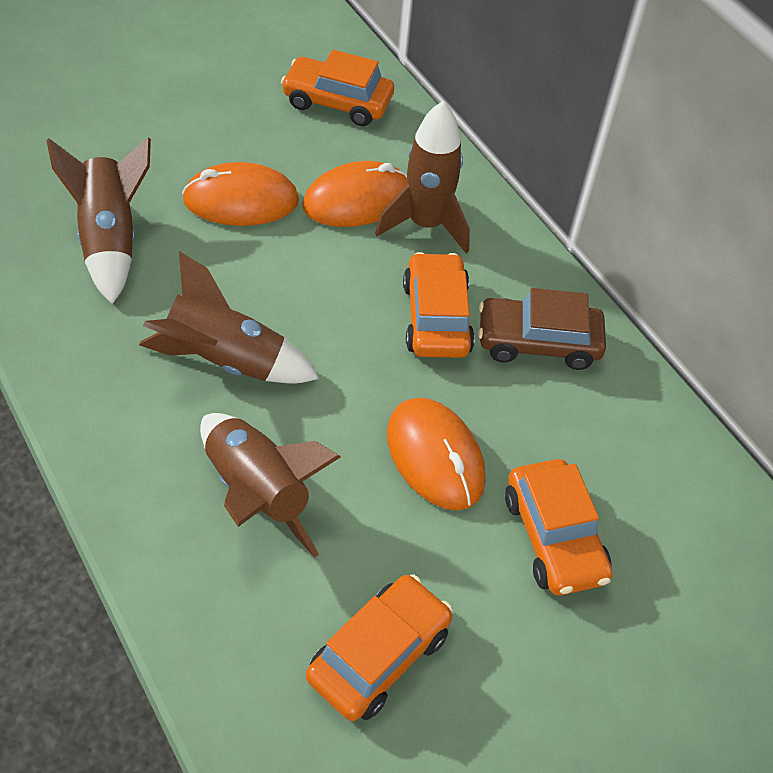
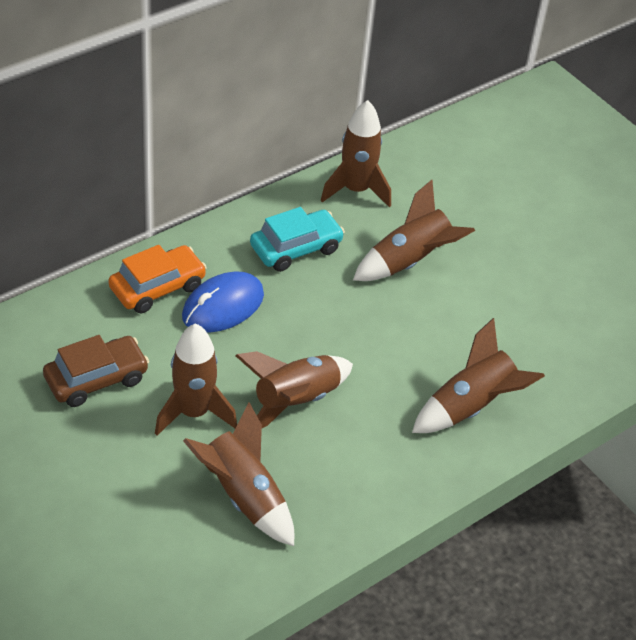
blue mouse: 0 -> 1
brown rocket: 4 -> 6
orange car: 4 -> 1
orange mouse: 3 -> 0
turquoise car: 0 -> 1

